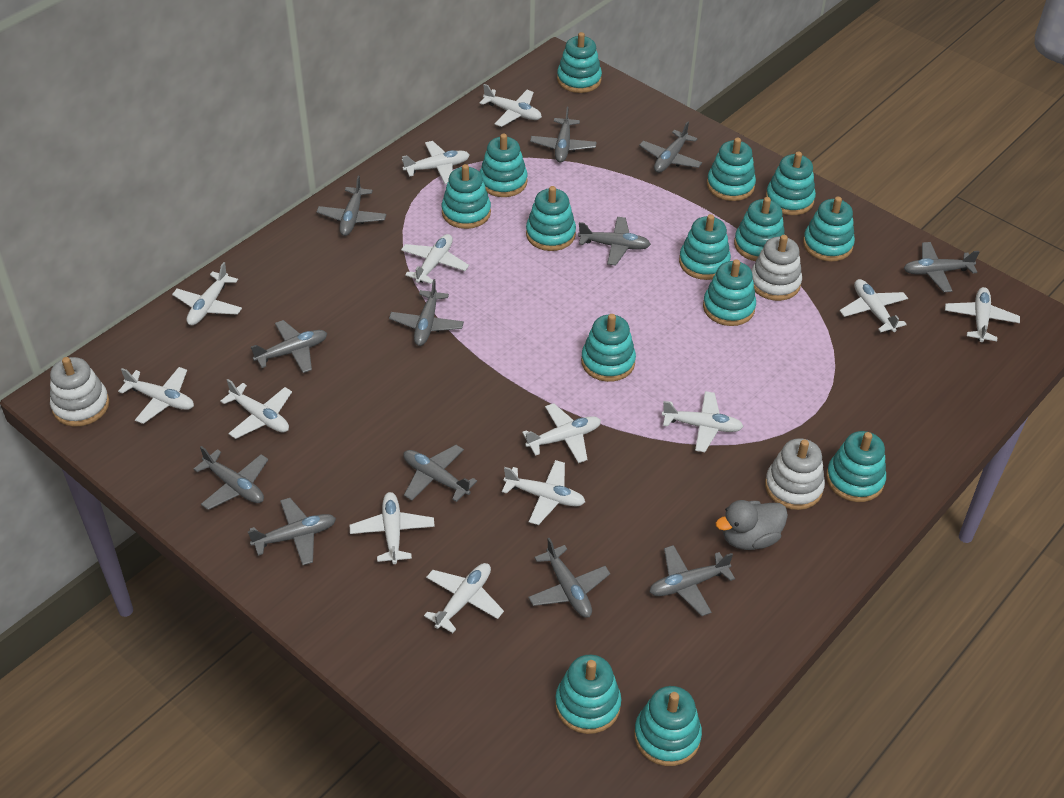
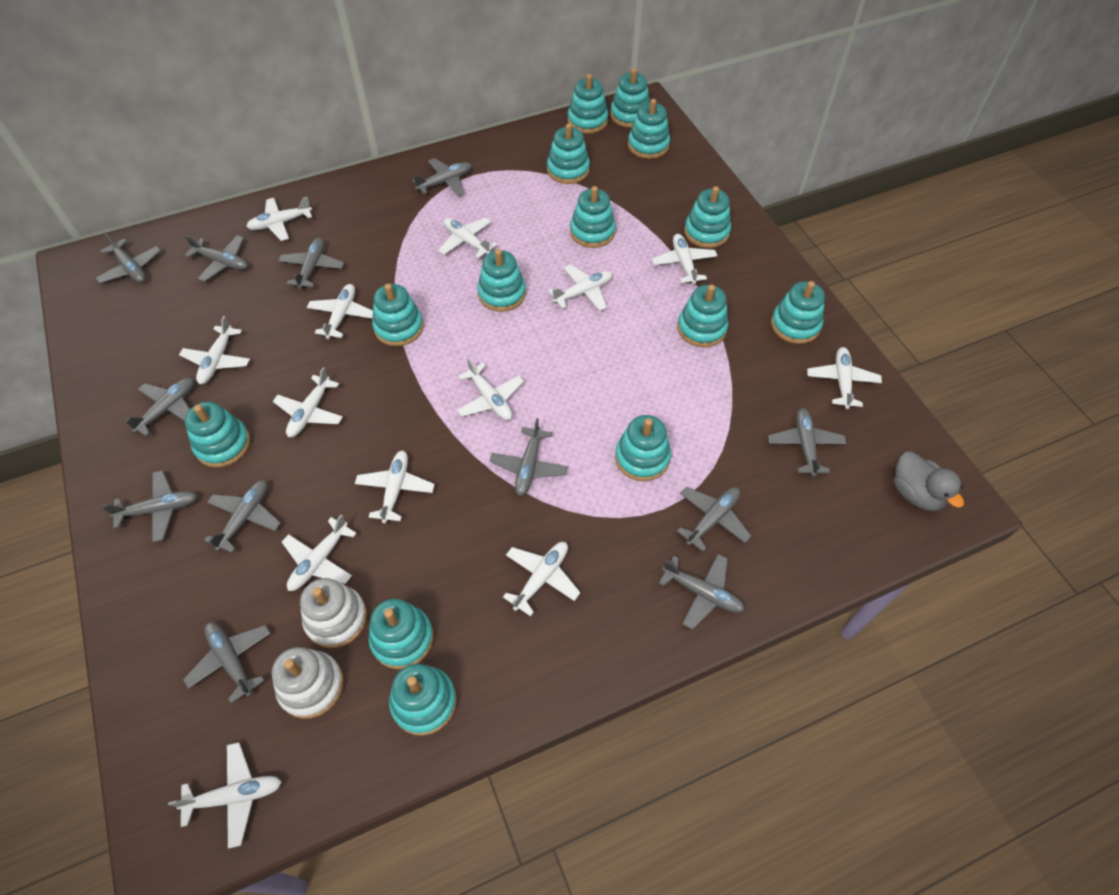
white stacking toy: 3 -> 2

